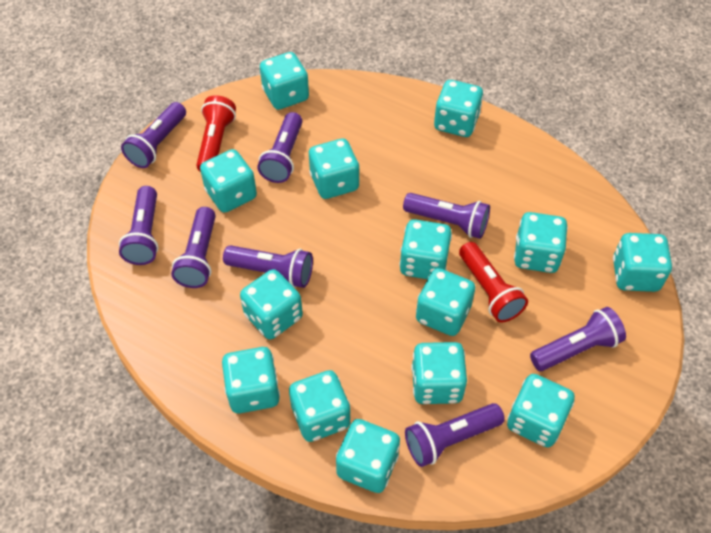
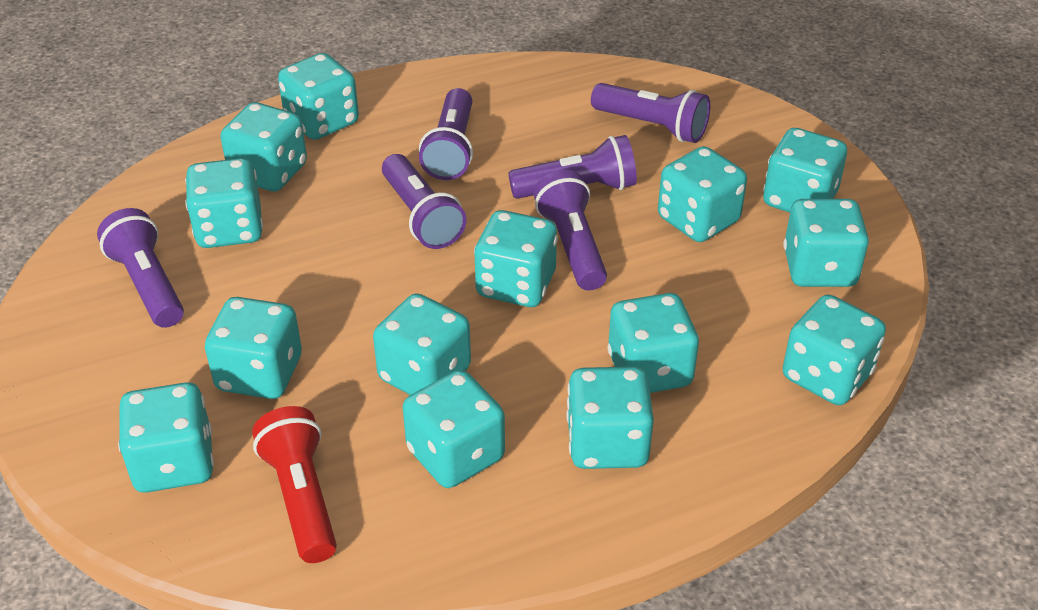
purple flashlight: 8 -> 6
red flashlight: 2 -> 1

